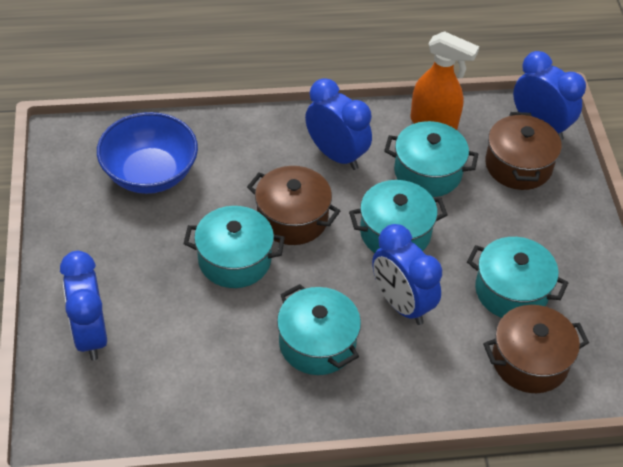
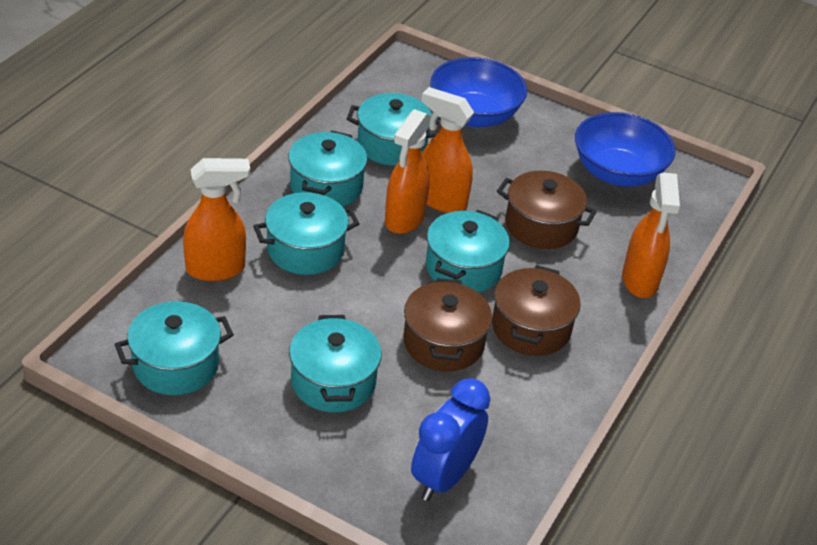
blue bowl: 1 -> 2
blue clock: 4 -> 1
orange spray bottle: 1 -> 4
turquoise pot: 5 -> 6

